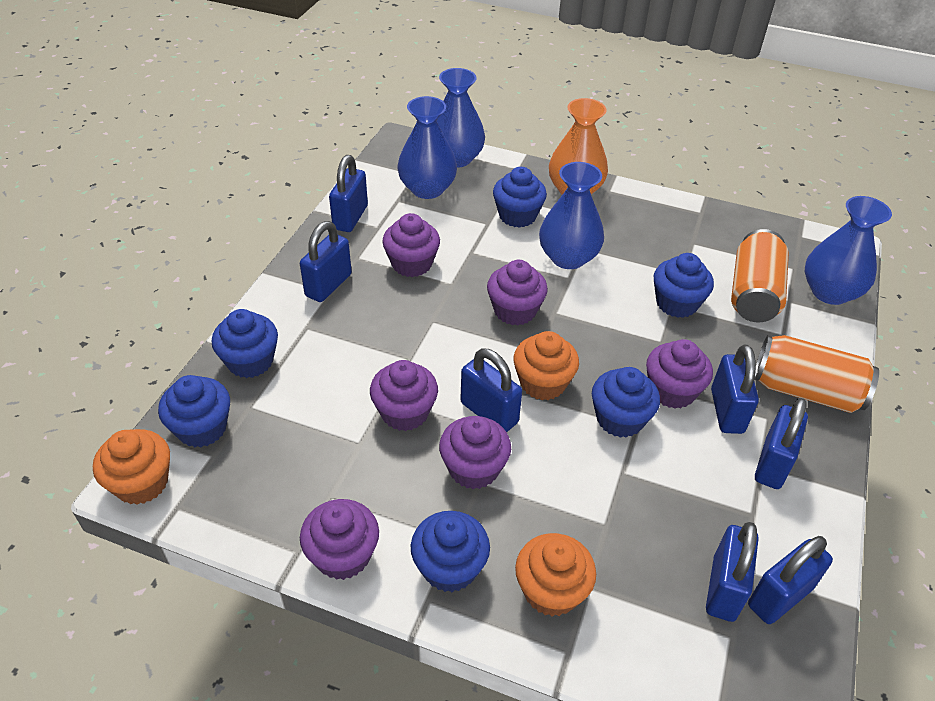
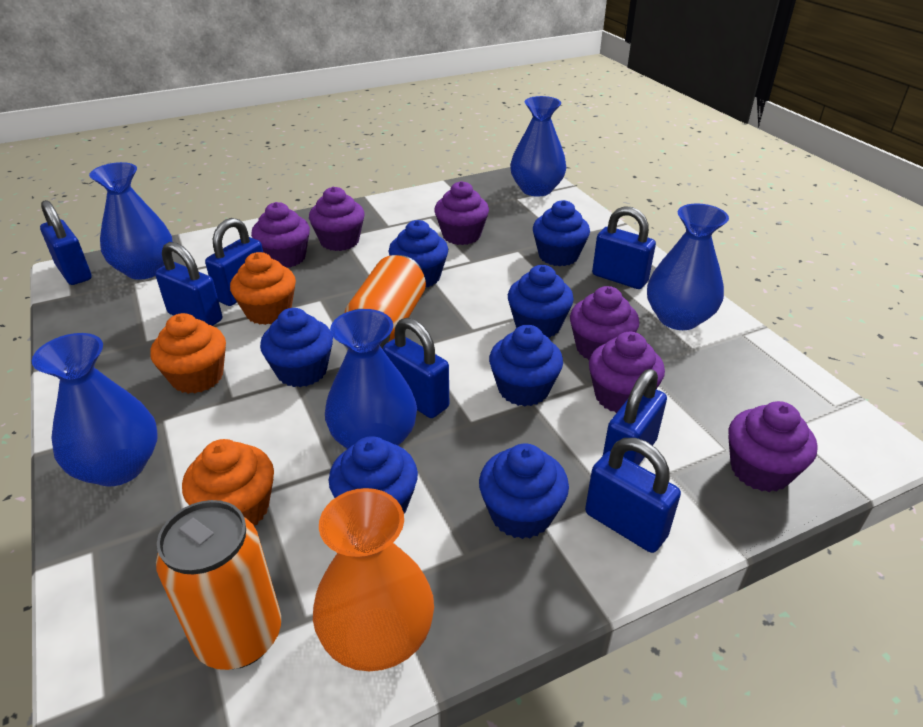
blue cupcake: 6 -> 7
blue vase: 4 -> 5

